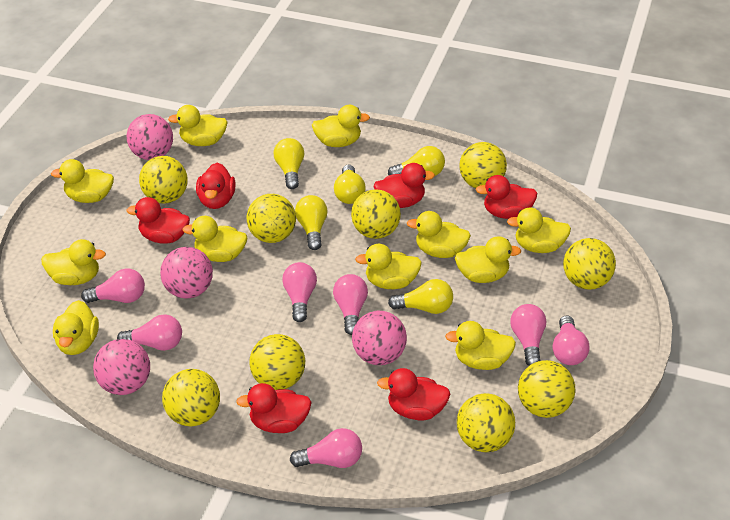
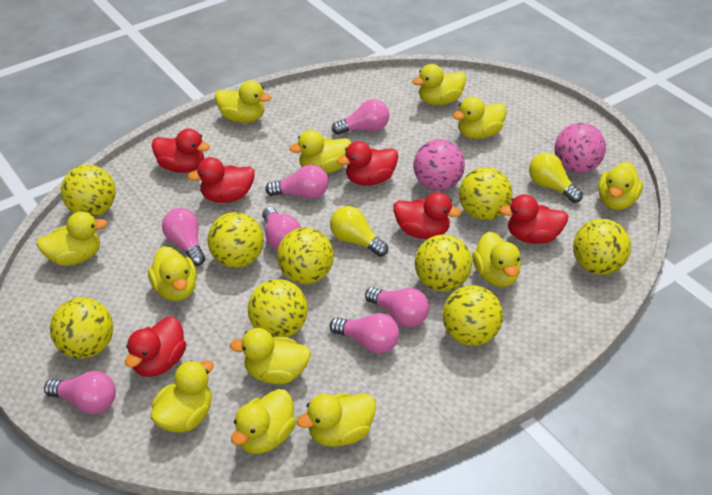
pink ball: 4 -> 2
yellow duck: 11 -> 12
yellow light bulb: 5 -> 2

